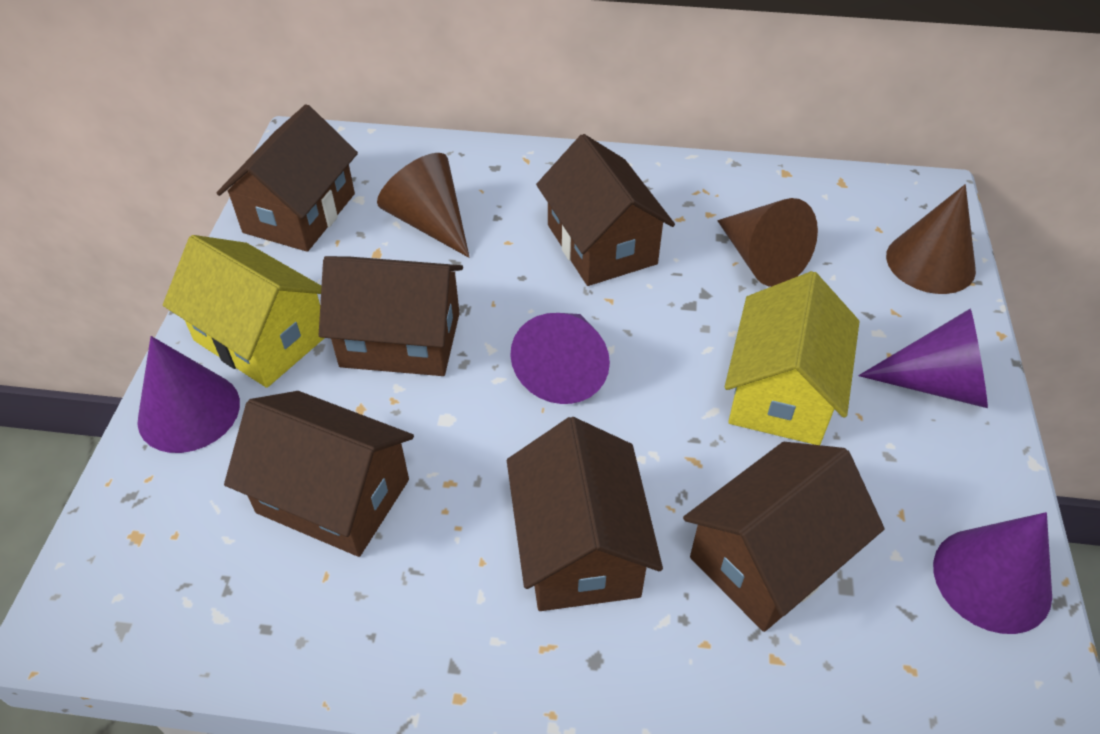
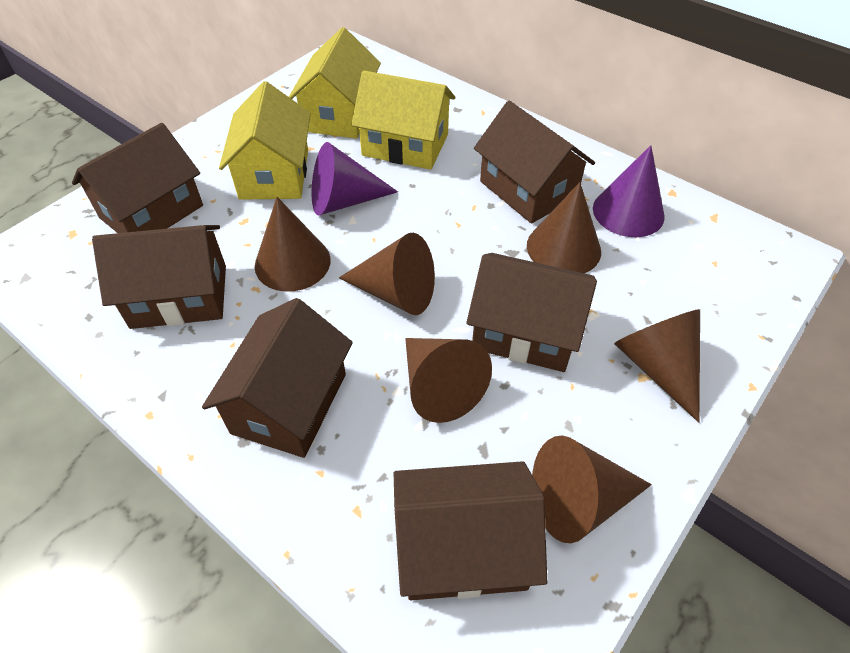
brown cone: 3 -> 6
purple cone: 4 -> 2
yellow house: 2 -> 3

